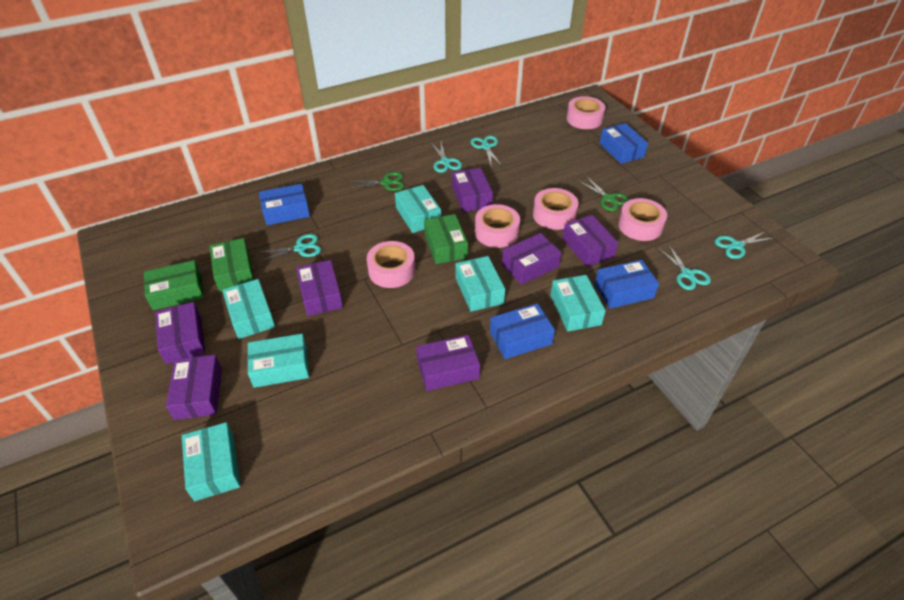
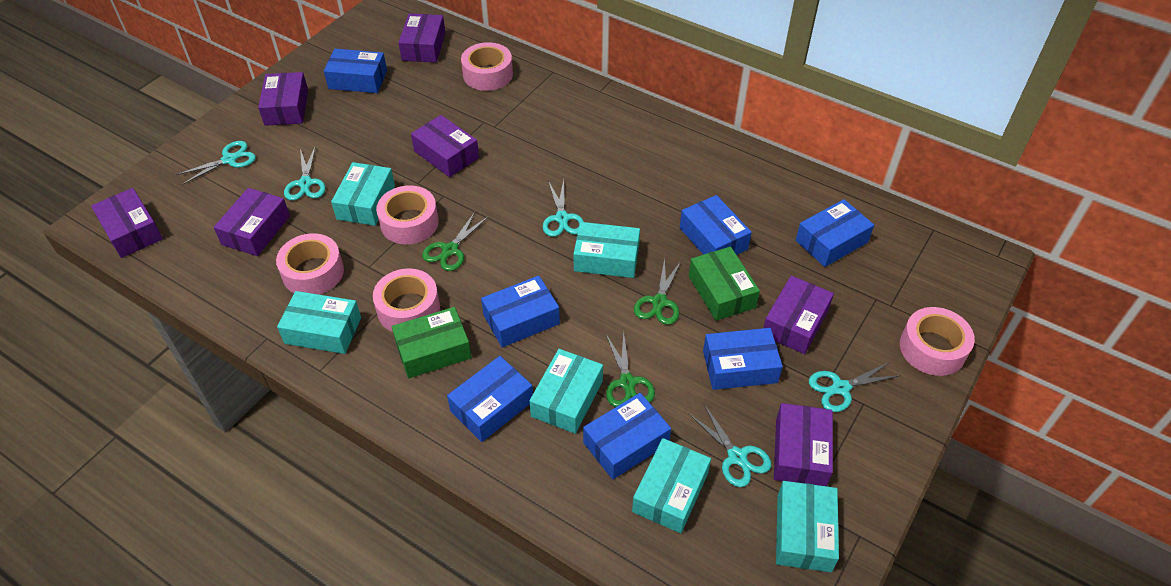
blue box: 4 -> 7
green box: 3 -> 2
green scissors: 2 -> 3

